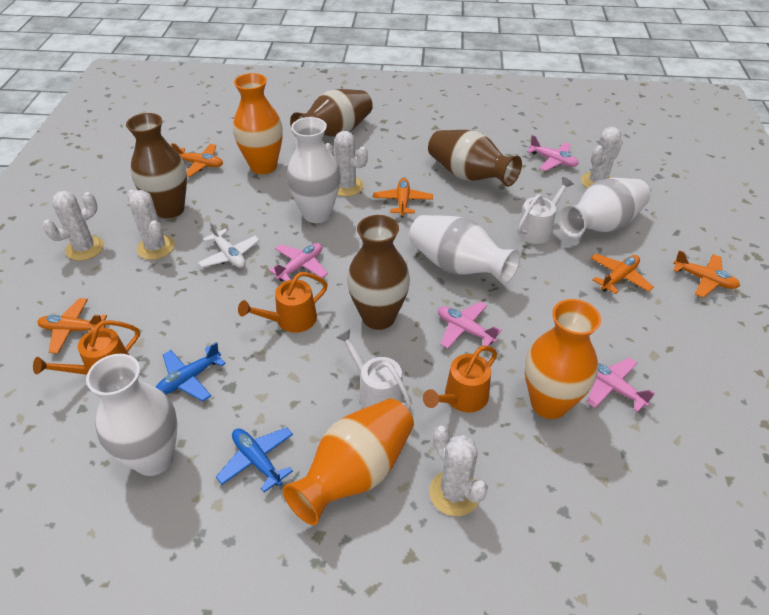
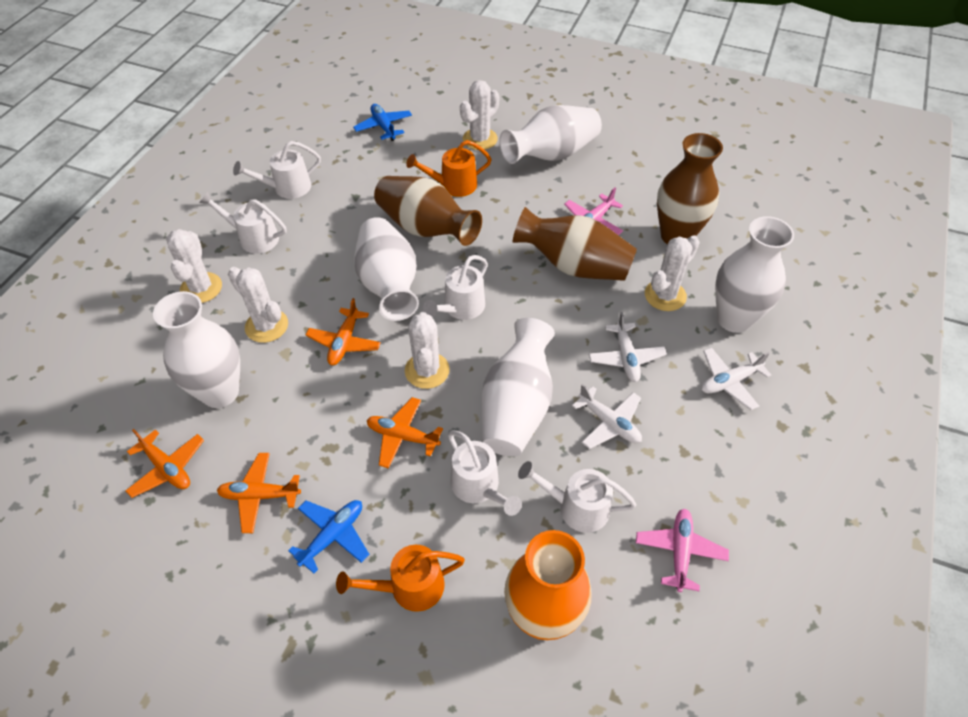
brown vase: 4 -> 3
orange plane: 5 -> 4
orange vase: 3 -> 1
orange watering can: 3 -> 2
pink plane: 4 -> 2
white plane: 1 -> 3
white vase: 4 -> 5
white watering can: 2 -> 5

